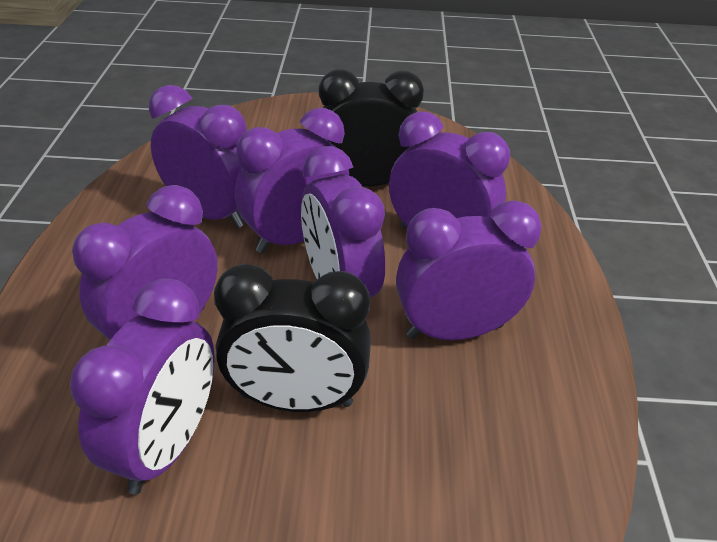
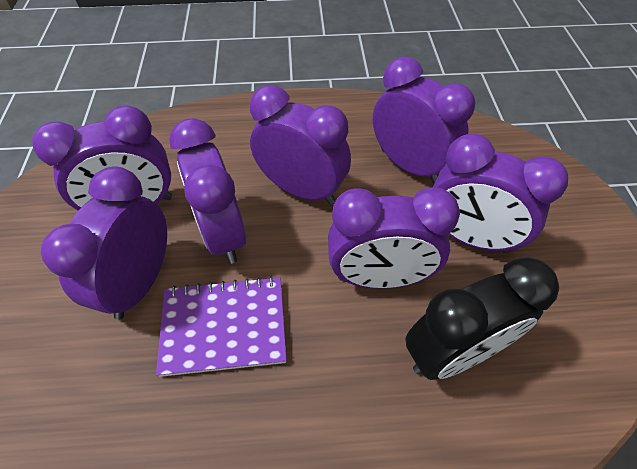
black clock: 2 -> 1
purple notebook: 0 -> 1

